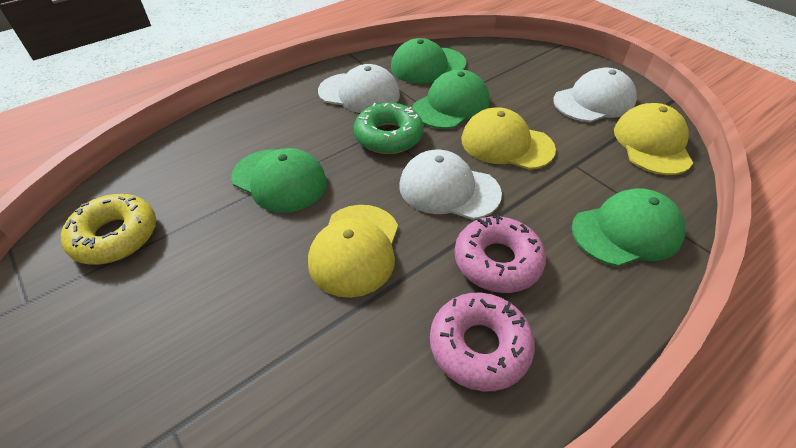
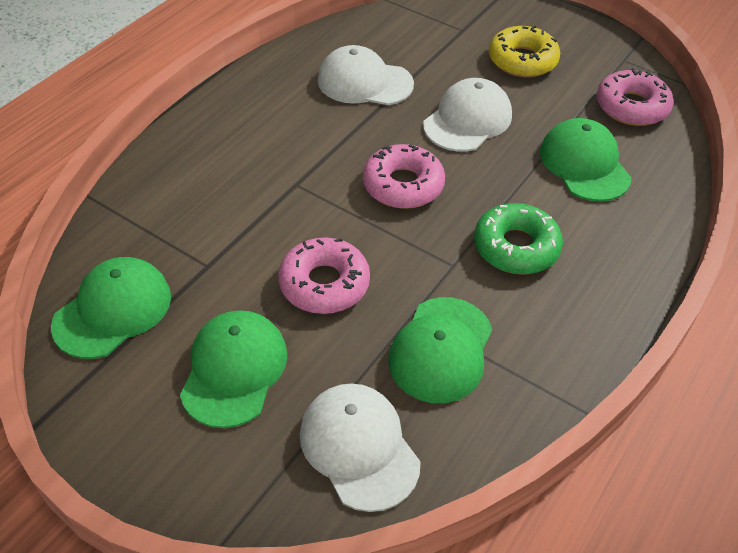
pink donut: 2 -> 3
yellow cap: 3 -> 0

